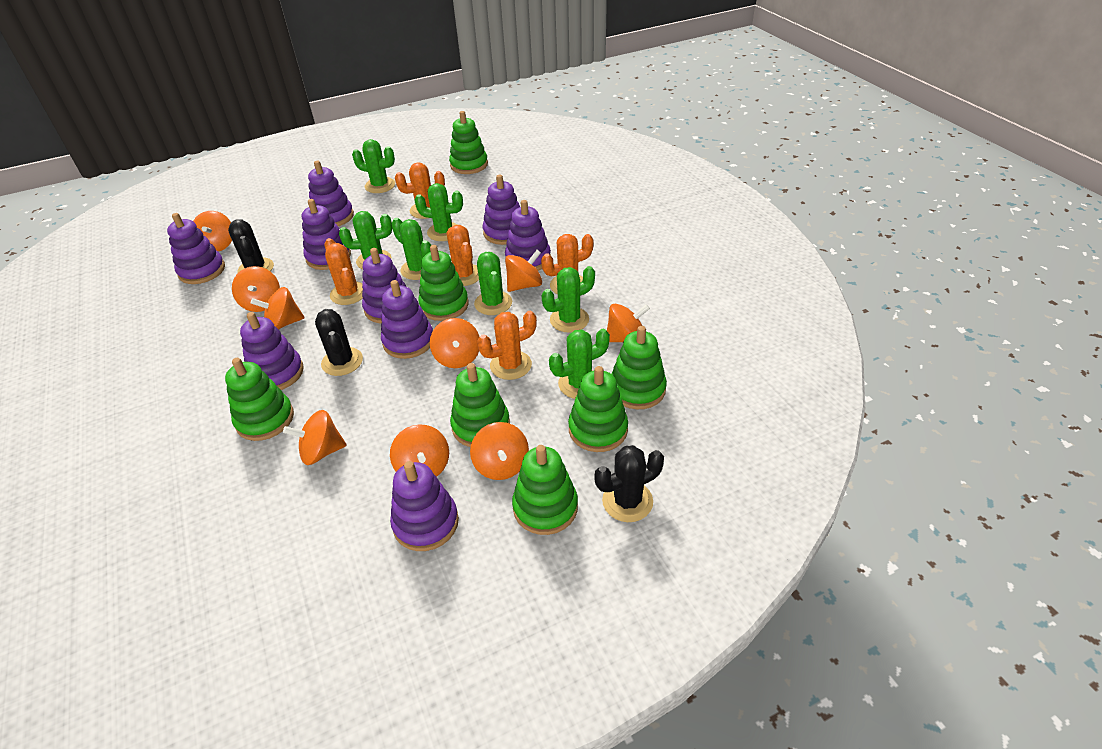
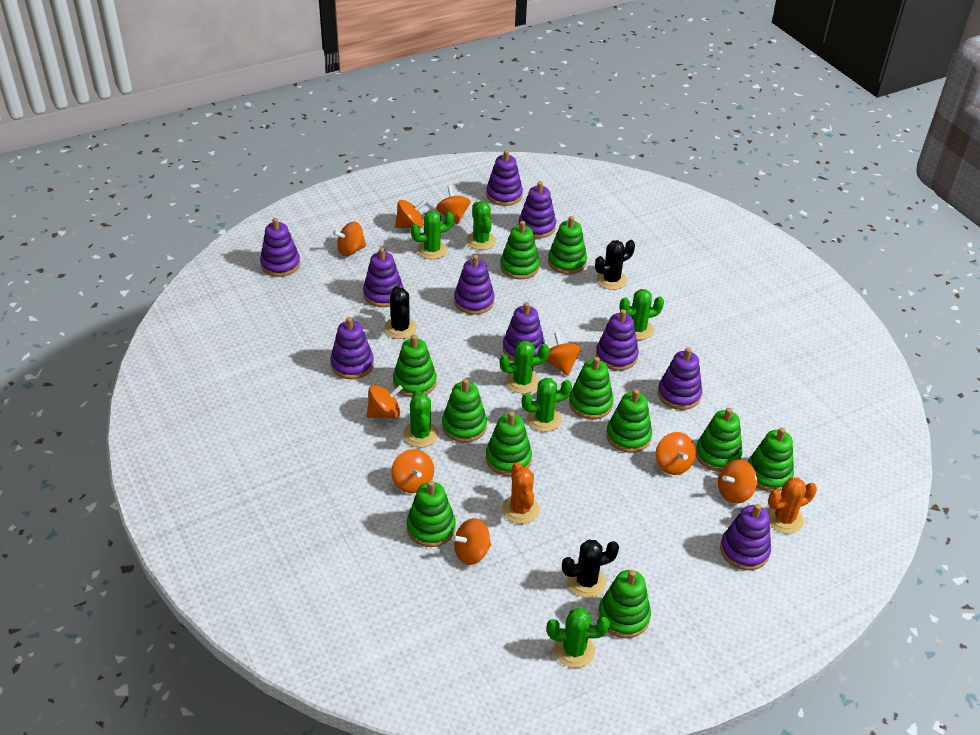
green stacking toy: 7 -> 11
orange cactus: 5 -> 2
purple stacking toy: 9 -> 10

